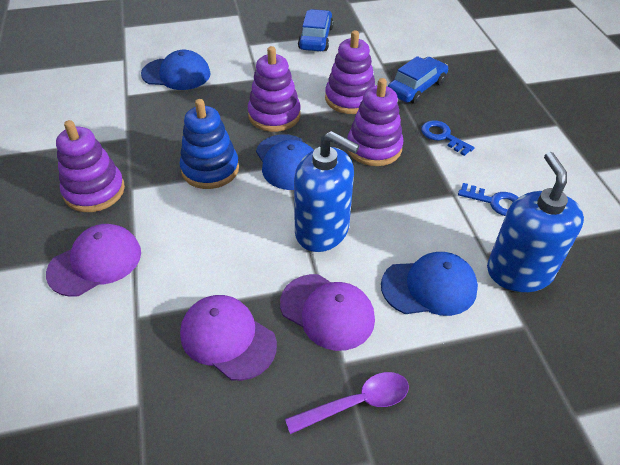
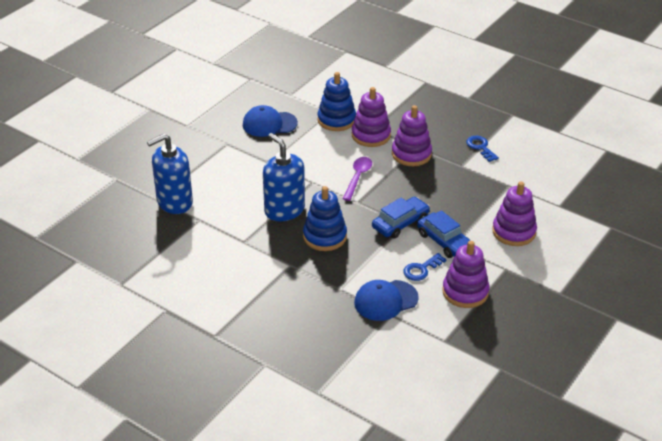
blue cap: 3 -> 2
blue stacking toy: 1 -> 2
purple cap: 3 -> 0

